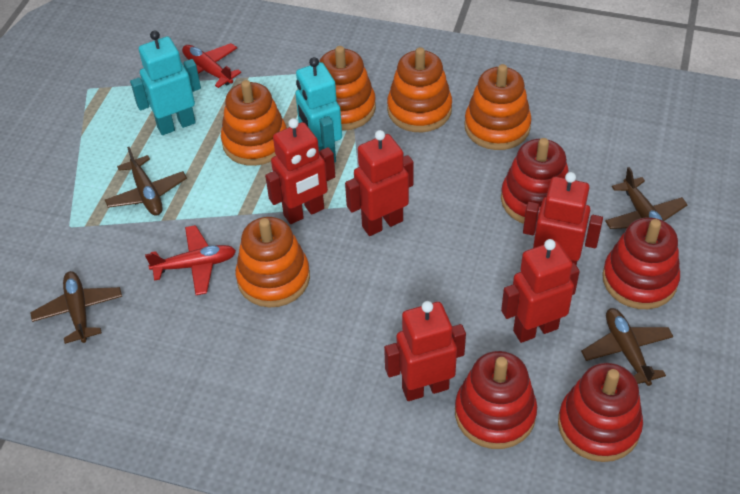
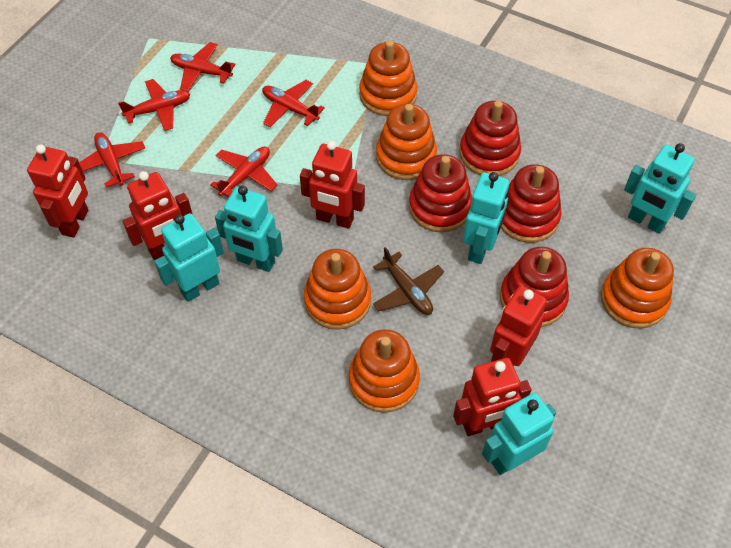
brown plane: 4 -> 1
red plane: 2 -> 5
turquoise robot: 2 -> 5

